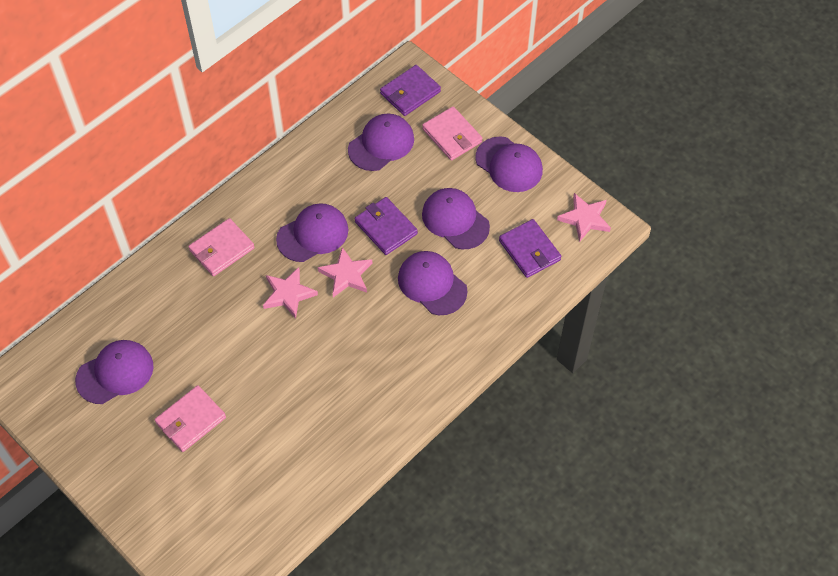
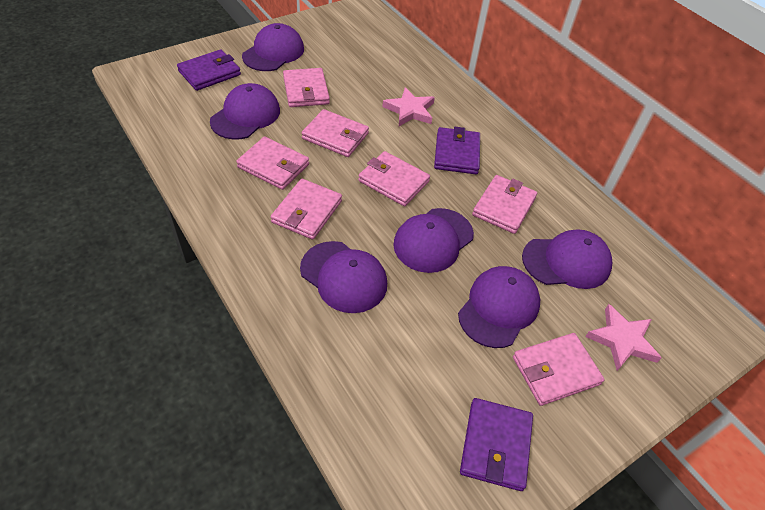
pink star: 3 -> 2
pink wallet: 3 -> 7

